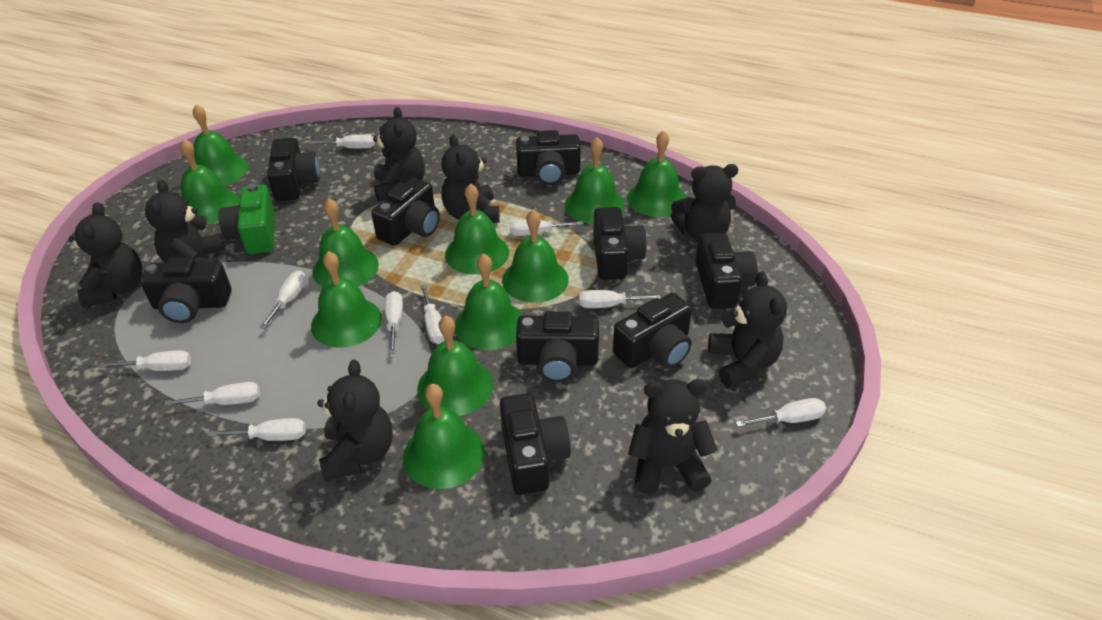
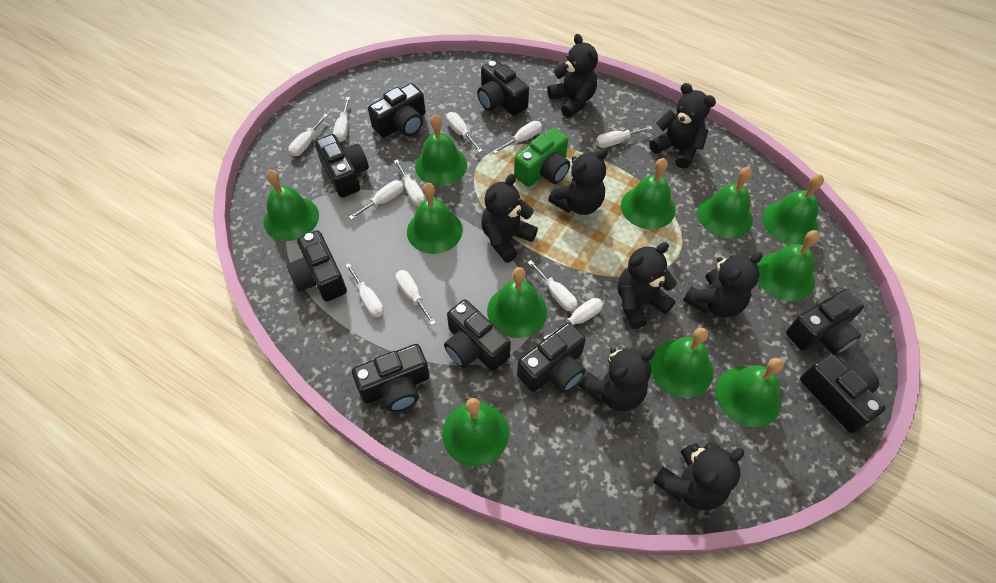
white screwdriver: 10 -> 11

